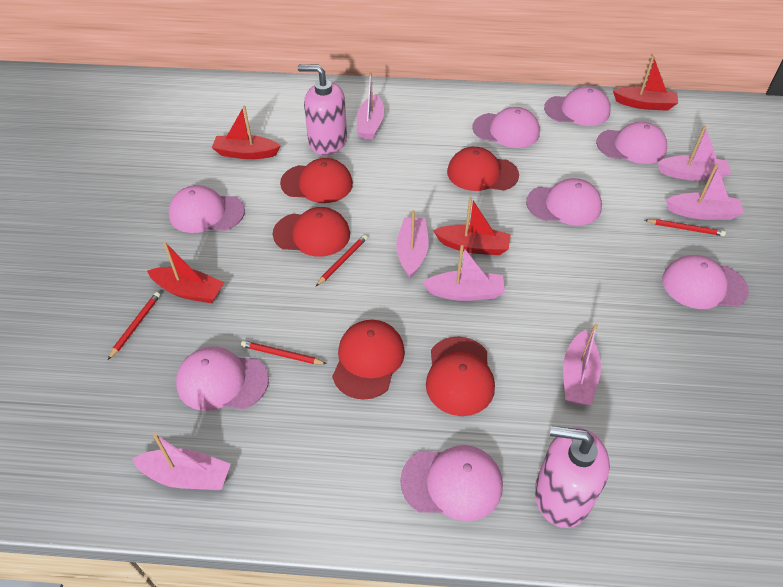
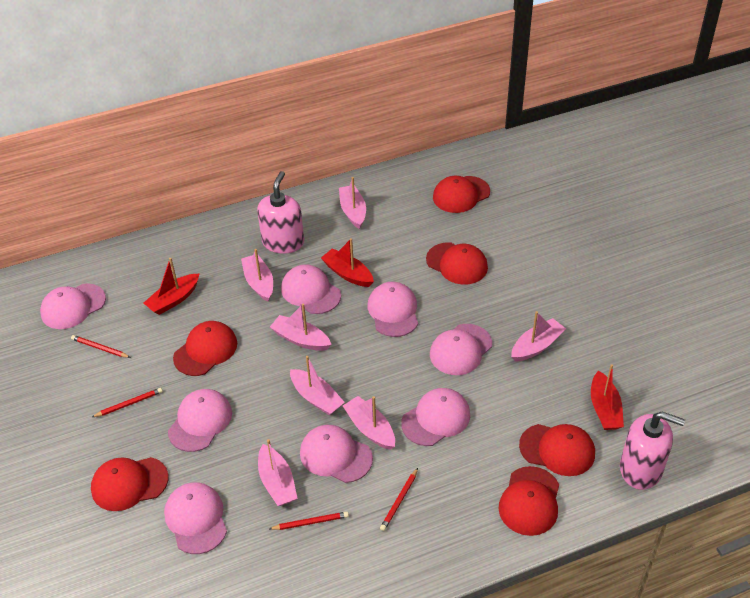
red boat: 4 -> 3
red cap: 5 -> 6

